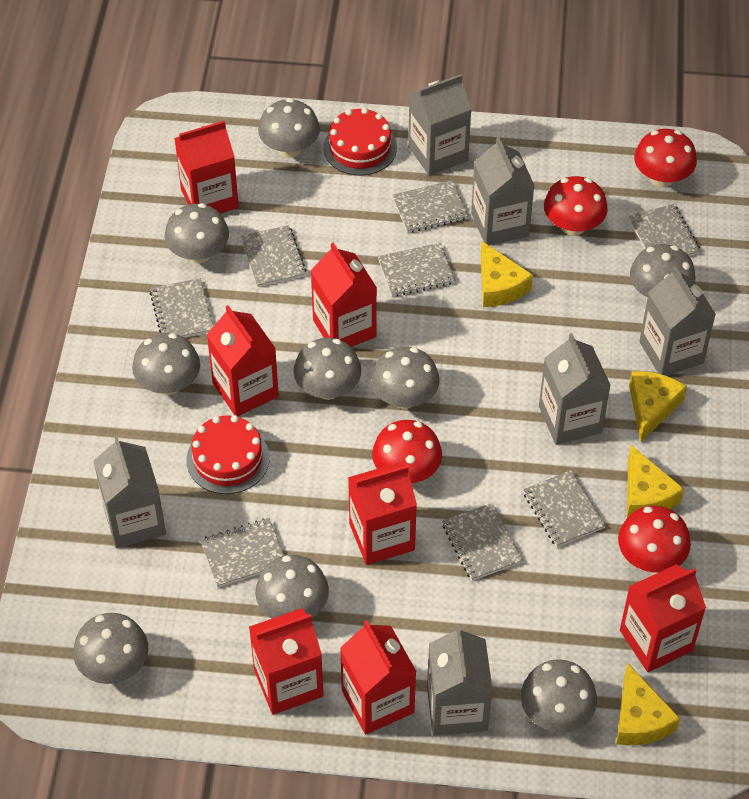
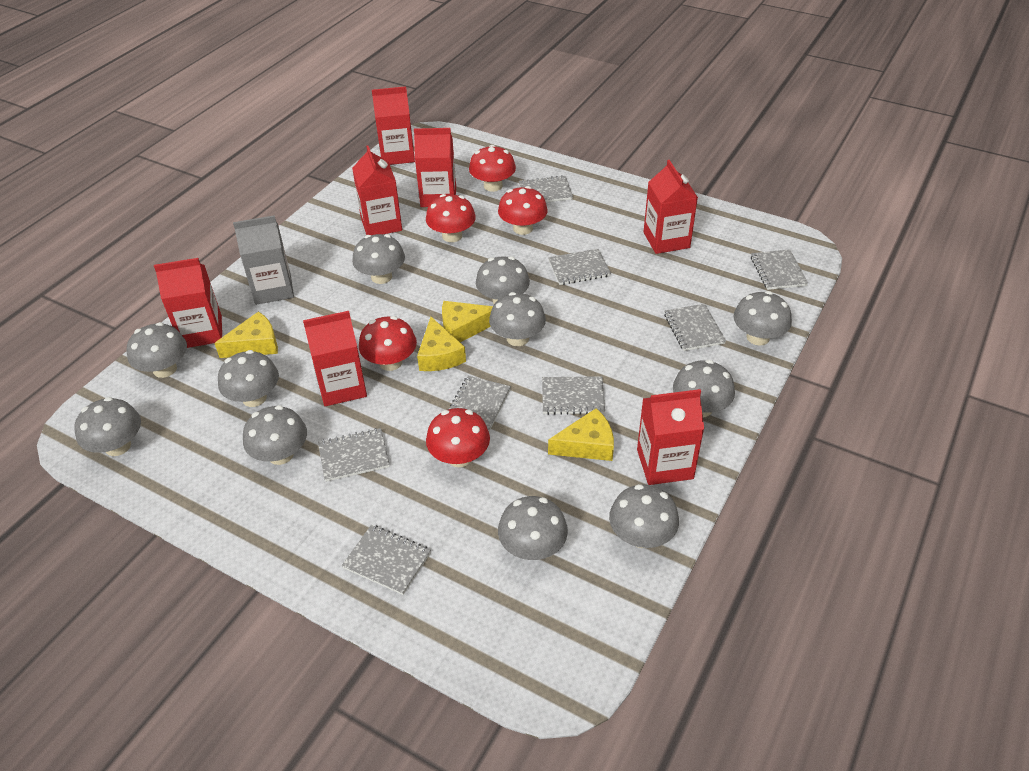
grey carton: 6 -> 1
grey mushroom: 9 -> 11
red cake: 2 -> 0
red mushroom: 4 -> 5

